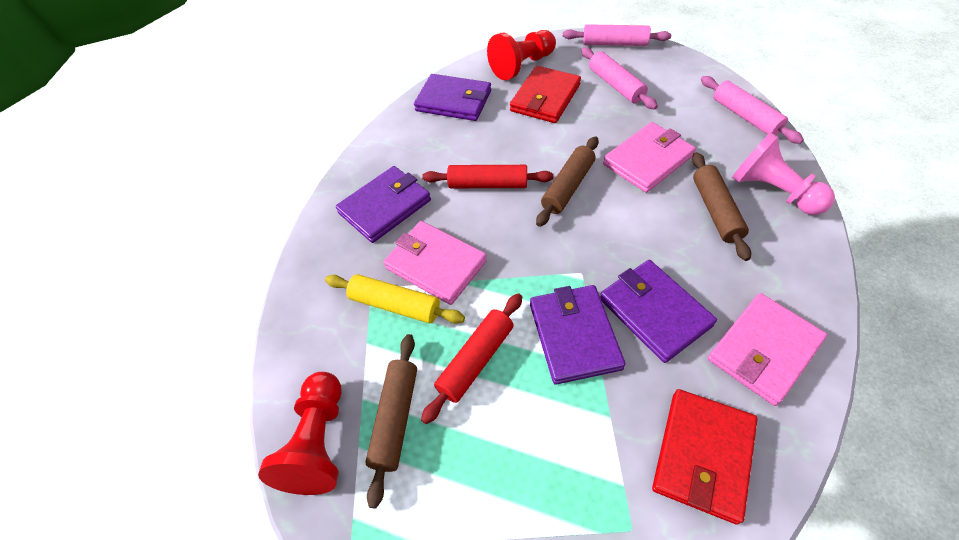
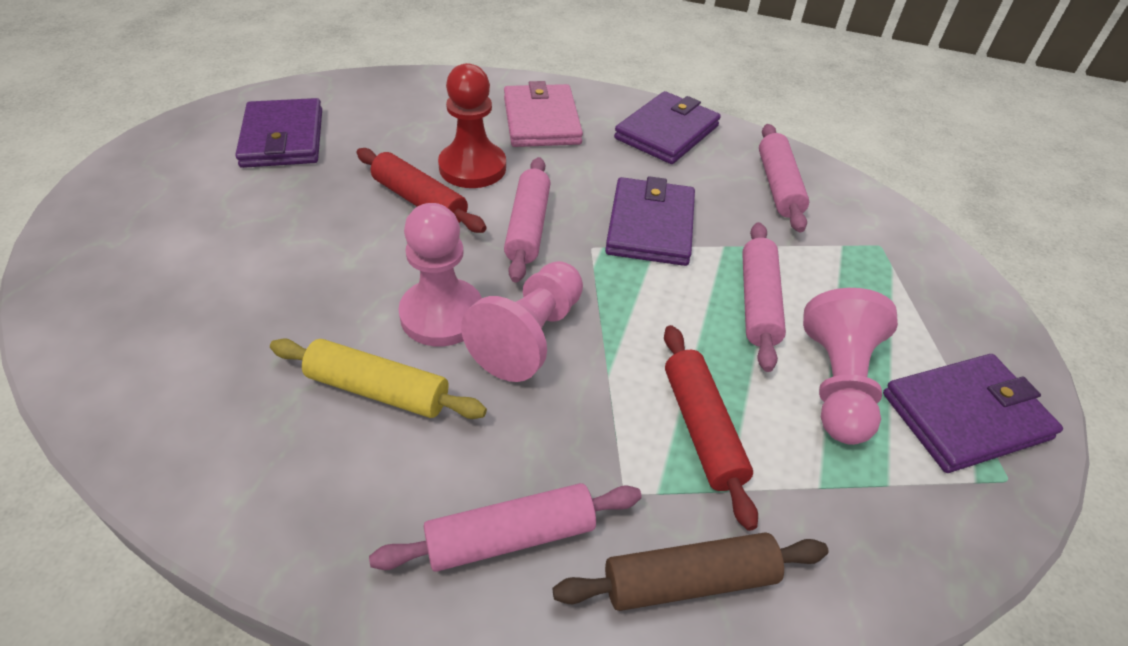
brown rolling pin: 3 -> 1
pink pawn: 1 -> 3
pink rolling pin: 3 -> 4
pink wallet: 3 -> 1
red pawn: 2 -> 1
red wallet: 2 -> 0

